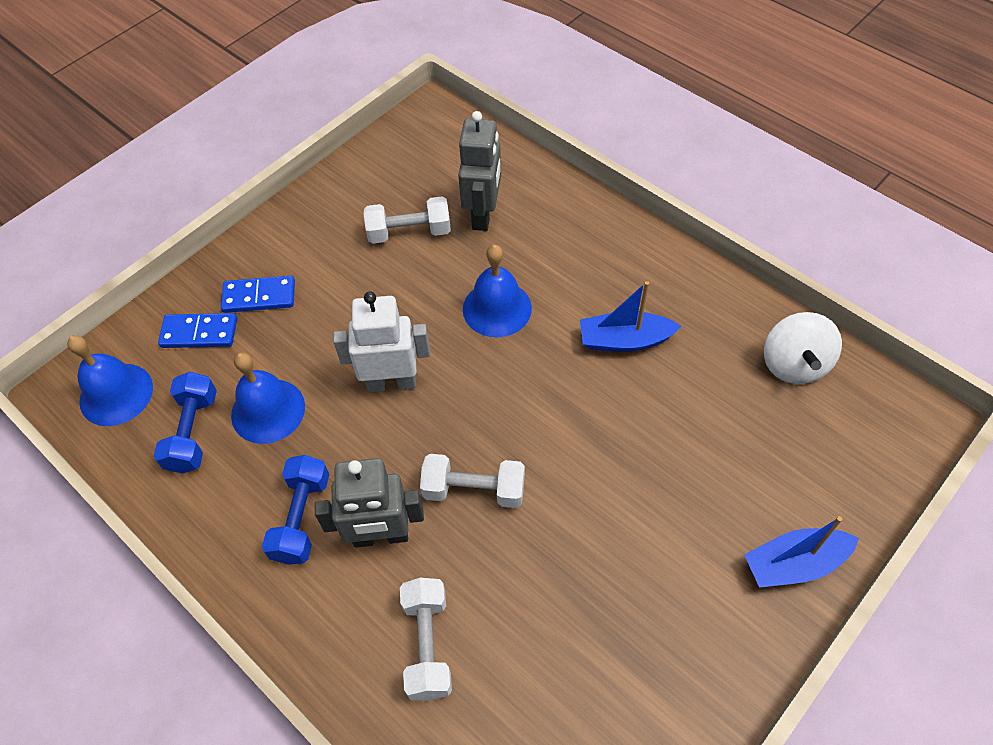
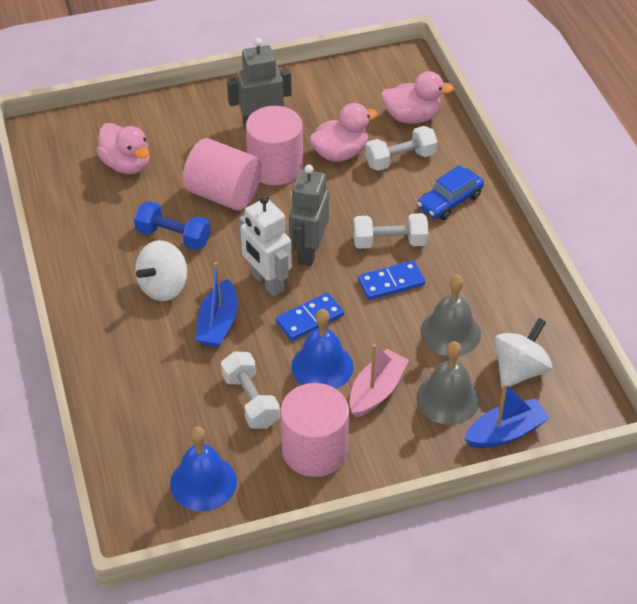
blue bell: 3 -> 2
blue car: 0 -> 1
blue dumbbell: 2 -> 1
grey bell: 0 -> 2
pink boat: 0 -> 1
pink cylinder: 0 -> 3
pink duck: 0 -> 3
white spinning top: 1 -> 2

